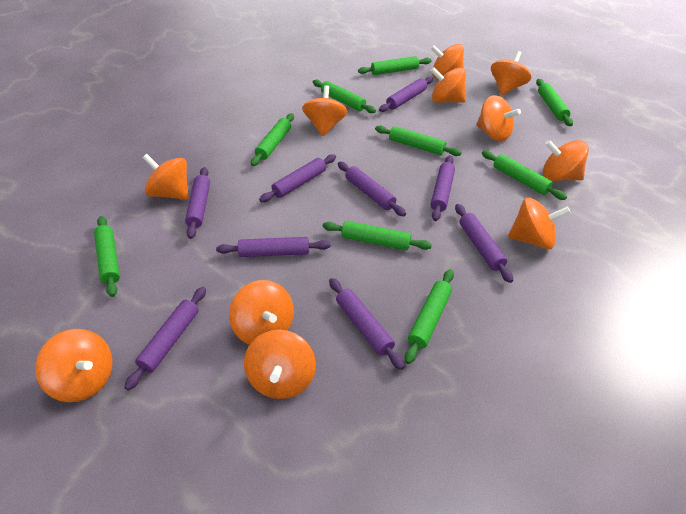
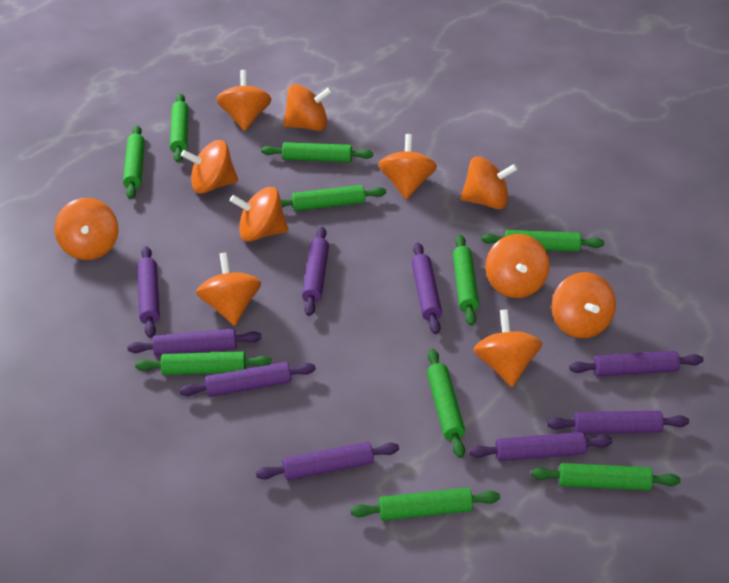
green rolling pin: 9 -> 10

